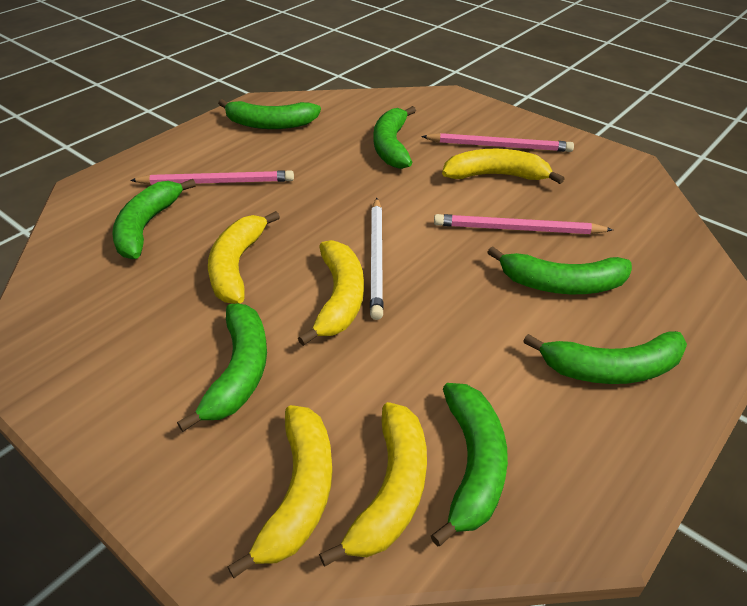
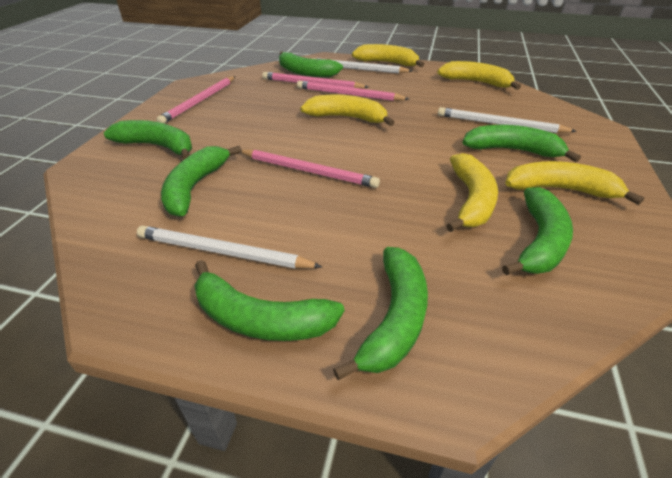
pink pencil: 3 -> 4
white pencil: 1 -> 3

